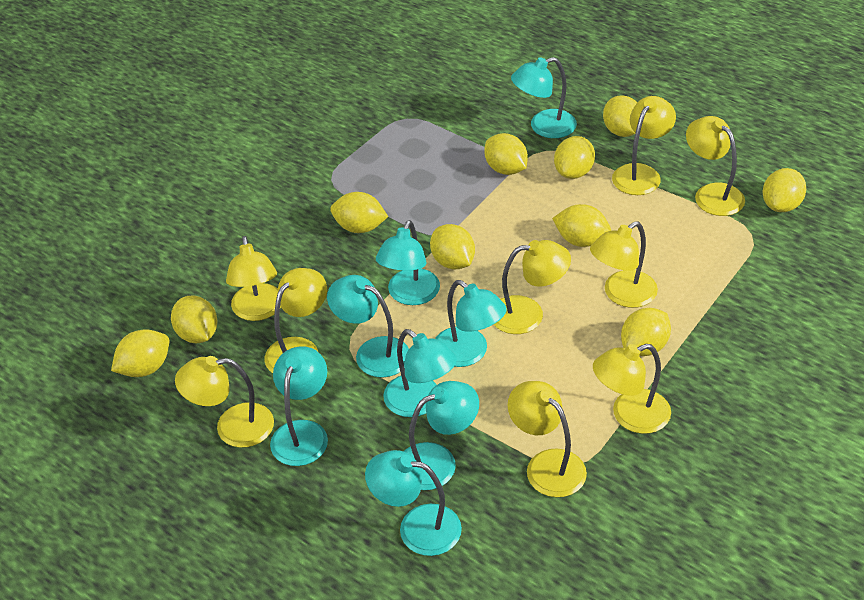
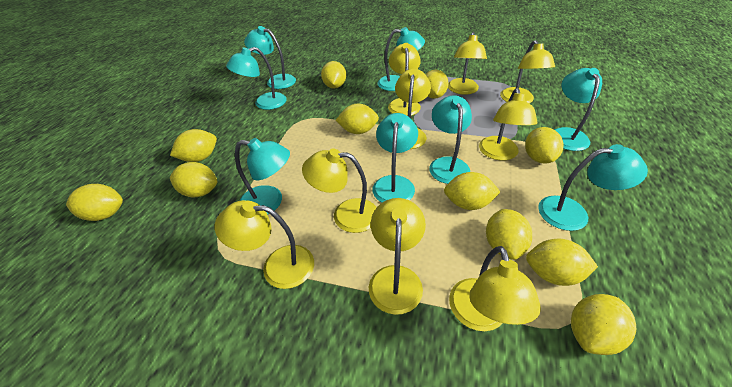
yellow lemon: 10 -> 11

